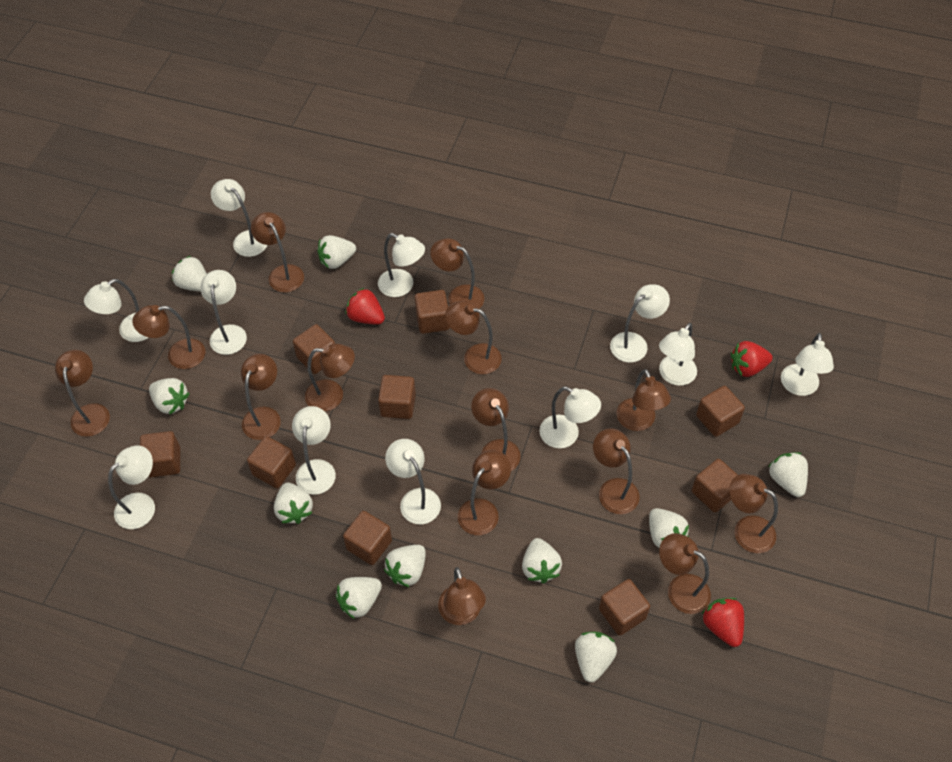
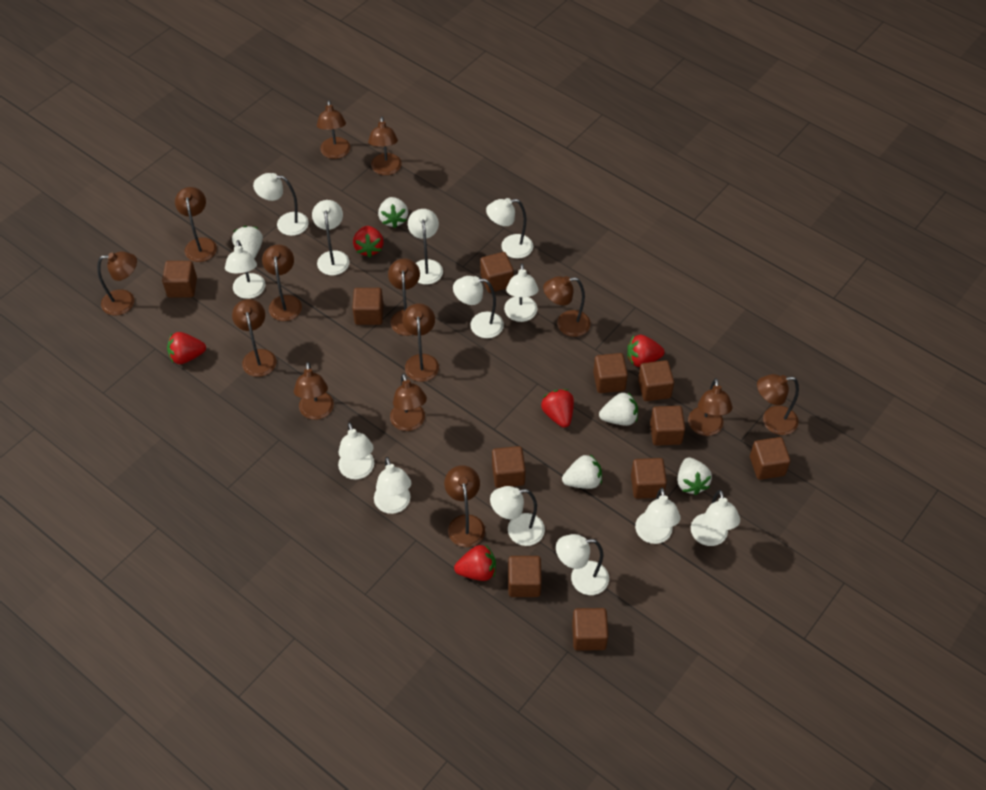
brown cube: 9 -> 11
red strawberry: 3 -> 5
white lamp: 11 -> 13
white strawberry: 10 -> 5

